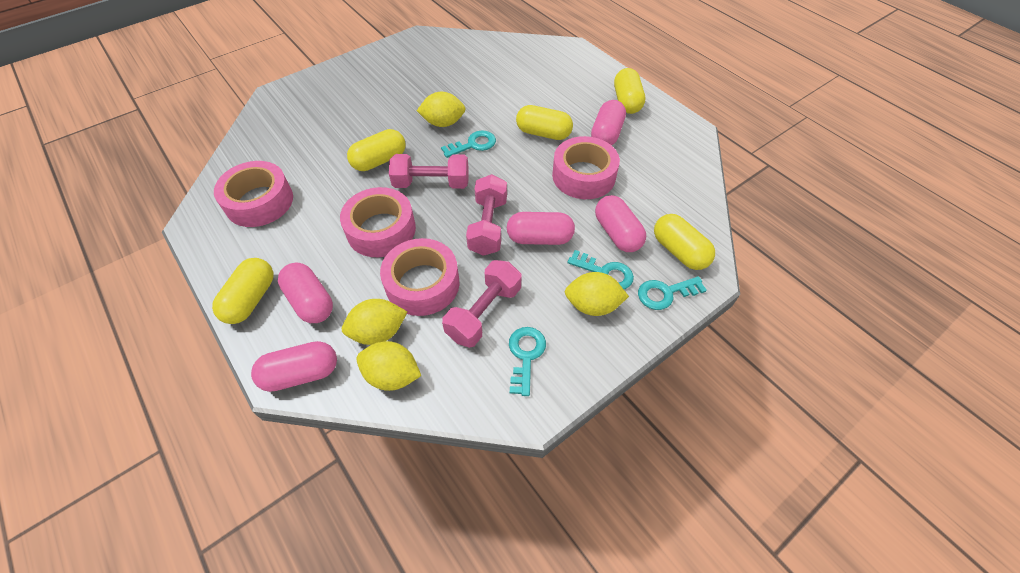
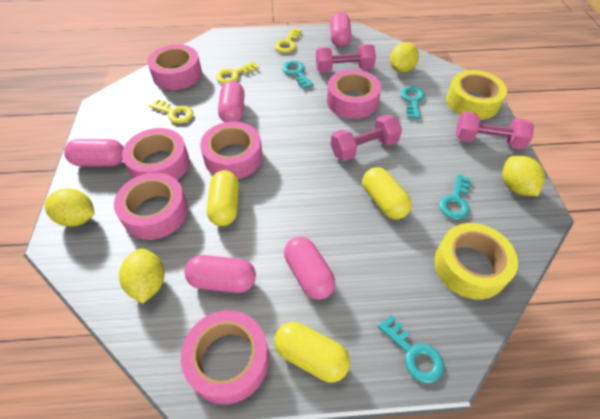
pink tape: 4 -> 6
yellow capsule: 5 -> 3
yellow key: 0 -> 3
yellow tape: 0 -> 2

